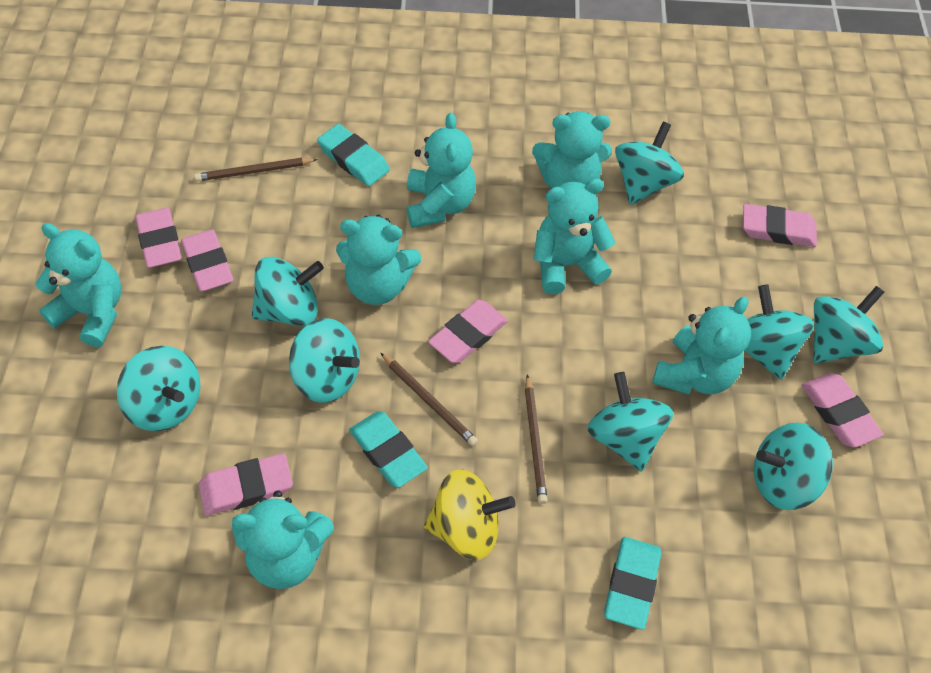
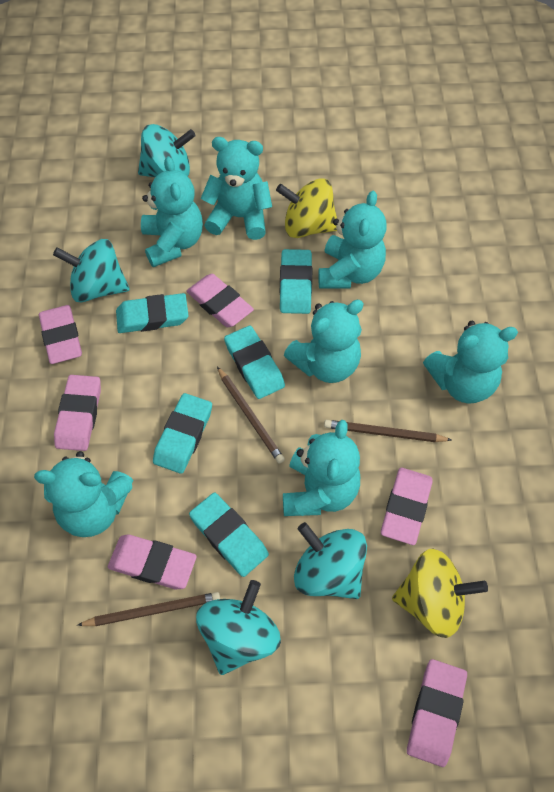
turquoise eraser: 3 -> 5
turquoise spinning top: 8 -> 4
yellow spinning top: 1 -> 2

